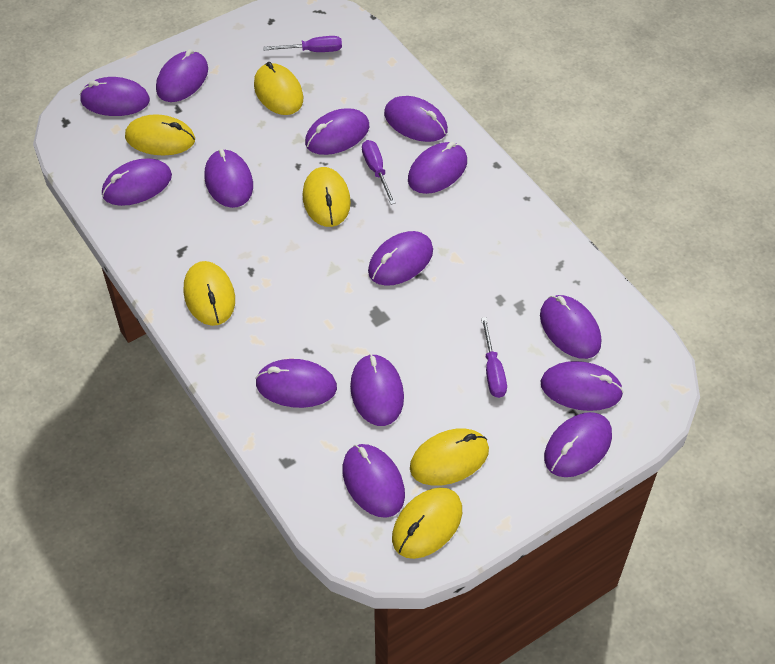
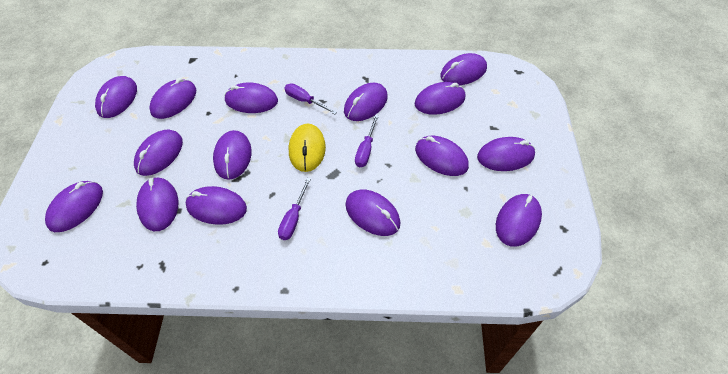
purple mouse: 14 -> 15
yellow mouse: 6 -> 1

